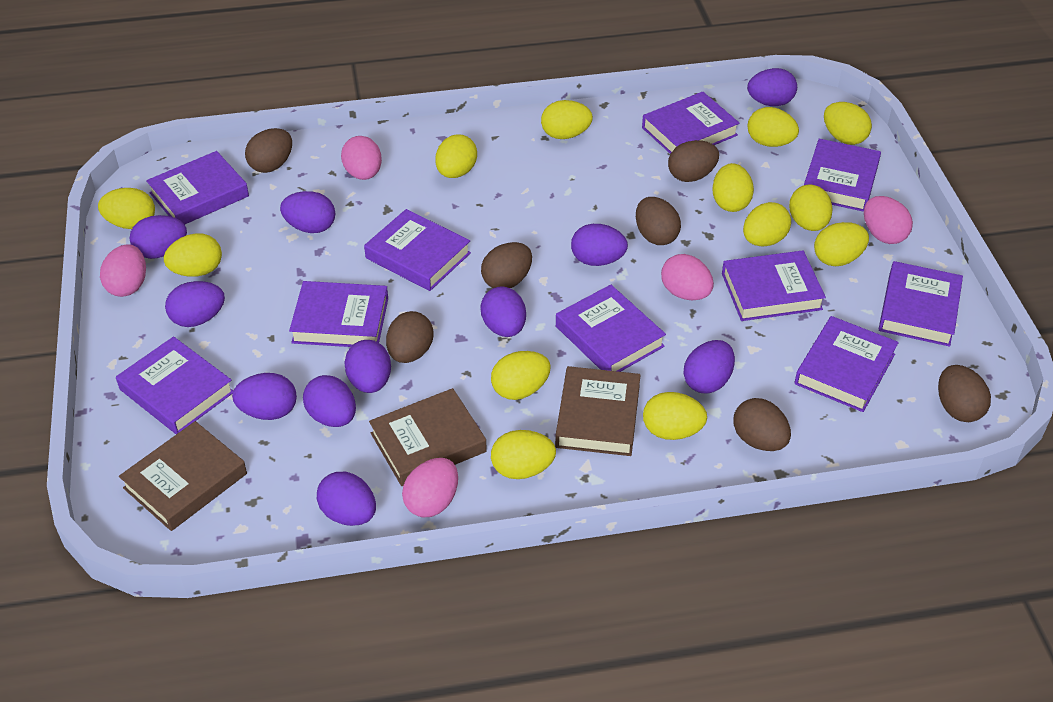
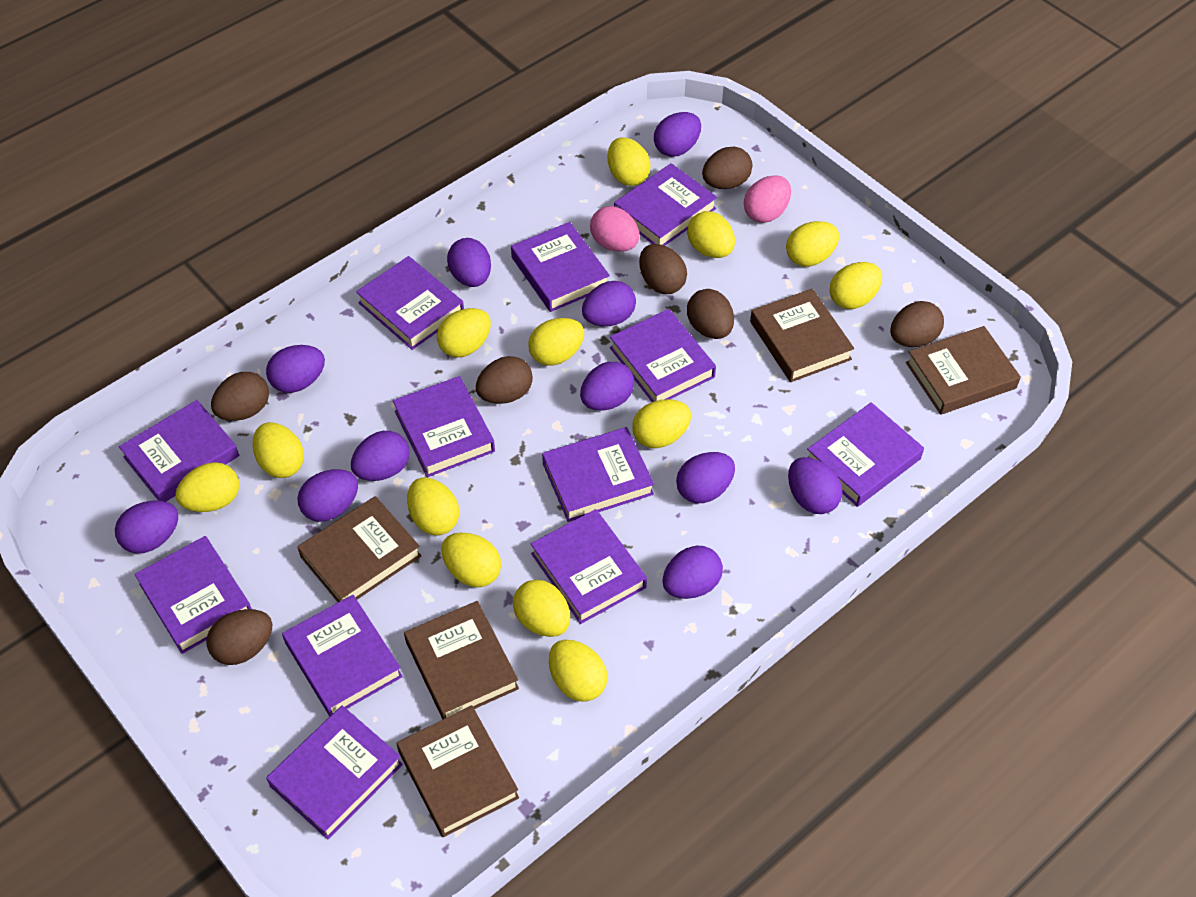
brown book: 3 -> 5
pink egg: 5 -> 2
purple book: 10 -> 12

